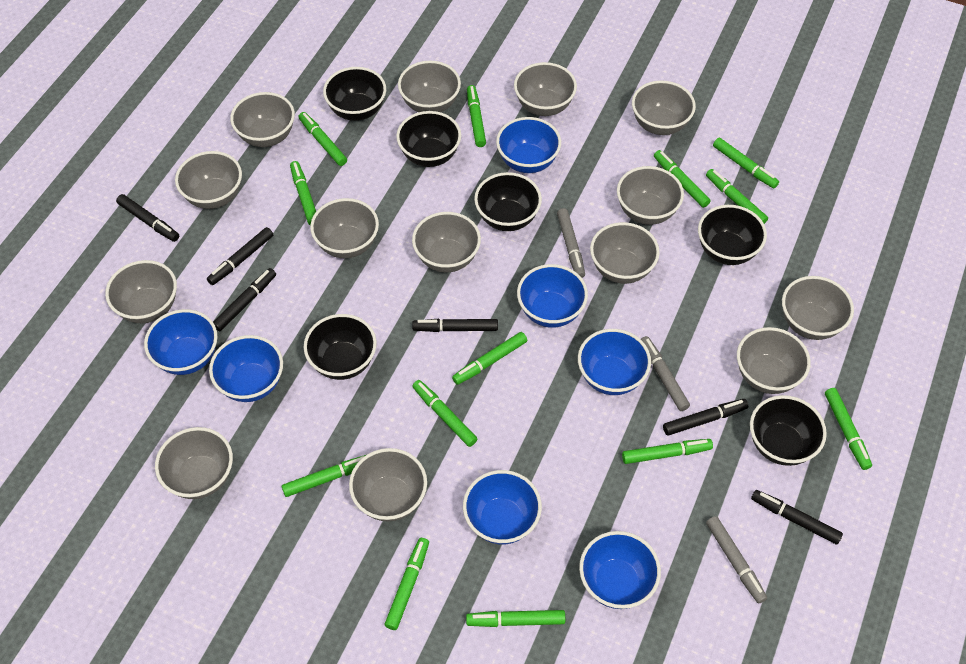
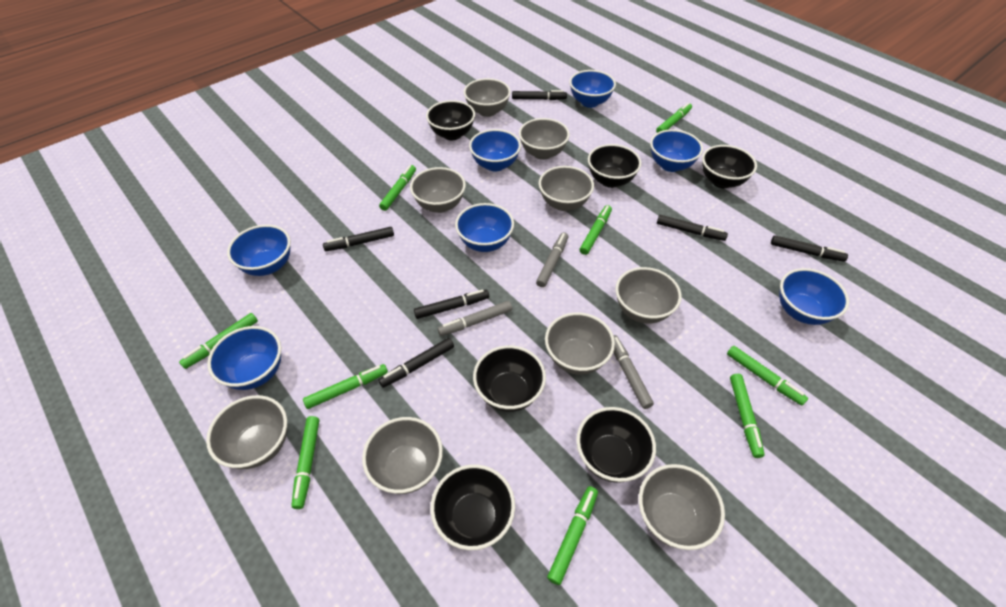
green marker: 13 -> 9
grey bowl: 14 -> 9

